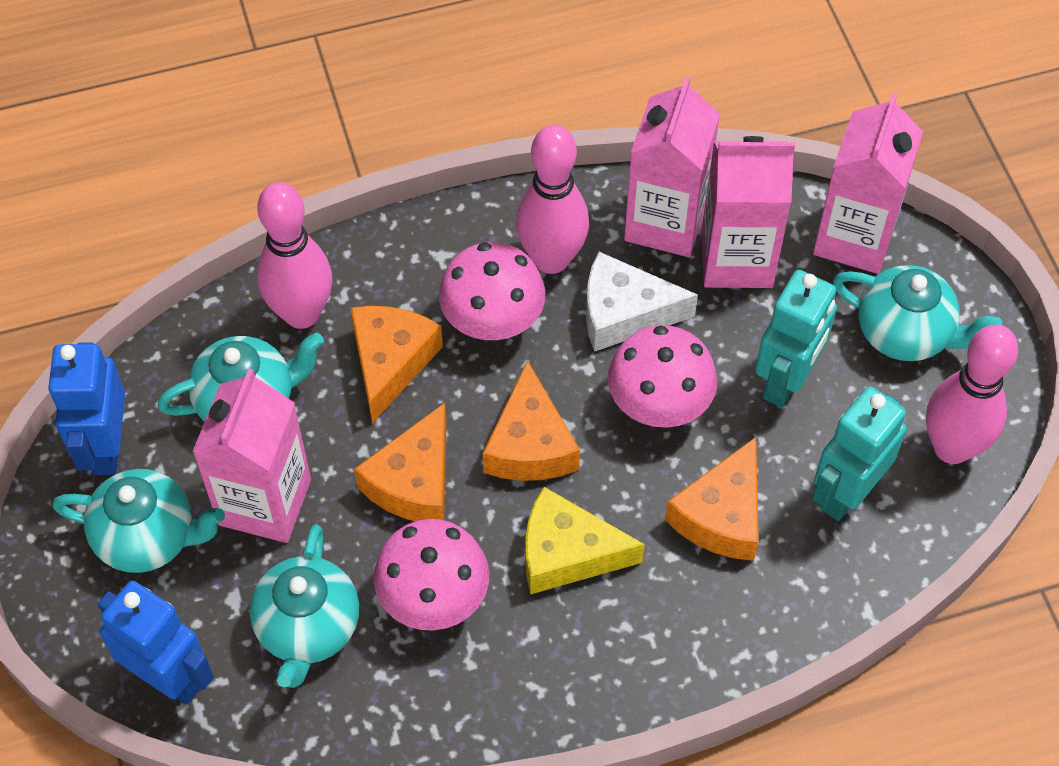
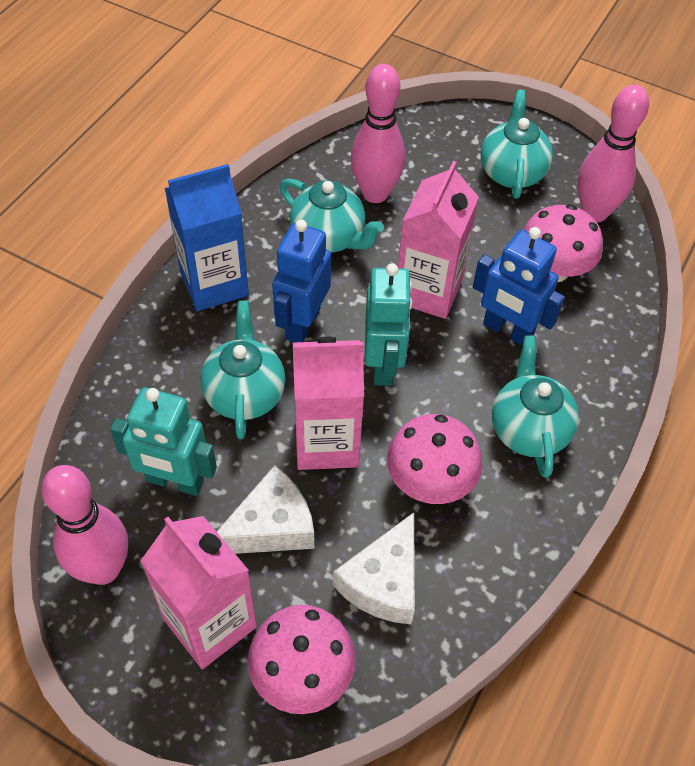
blue carton: 0 -> 1
orange cheese: 4 -> 0
pink carton: 4 -> 3
white cheese: 1 -> 2
yellow cheese: 1 -> 0

